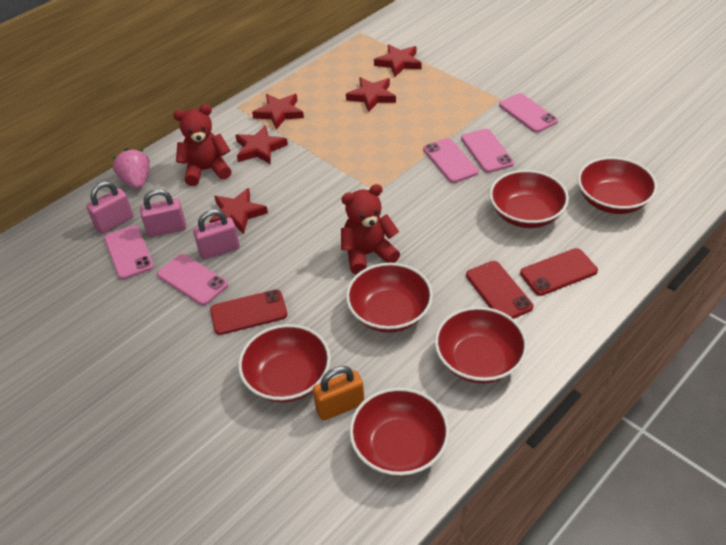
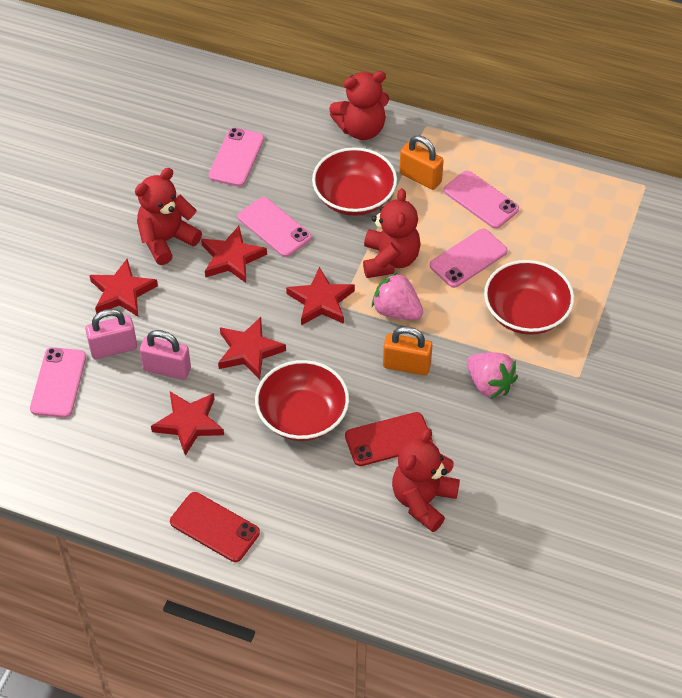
orange padlock: 1 -> 2
pink padlock: 3 -> 2
pink strawberry: 1 -> 2
red bowl: 6 -> 3
red phone: 3 -> 2
red teddy bear: 2 -> 4

